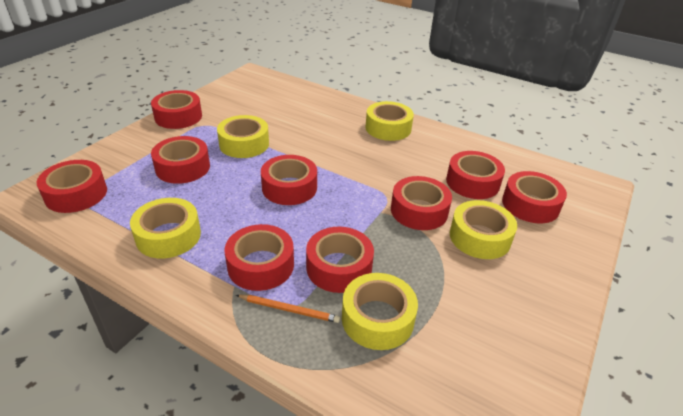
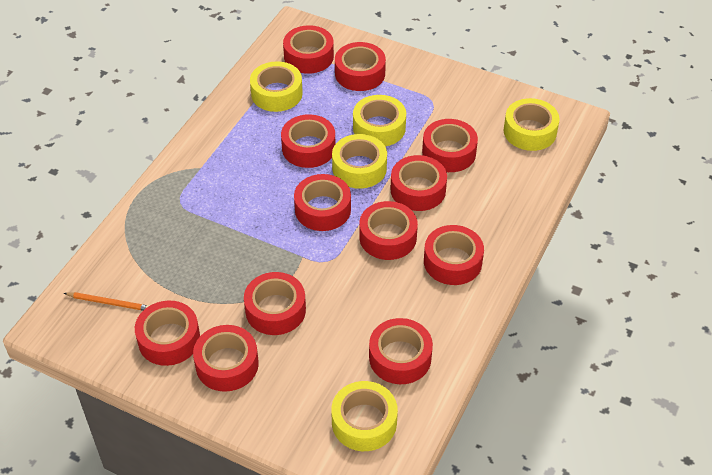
red tape: 9 -> 12

